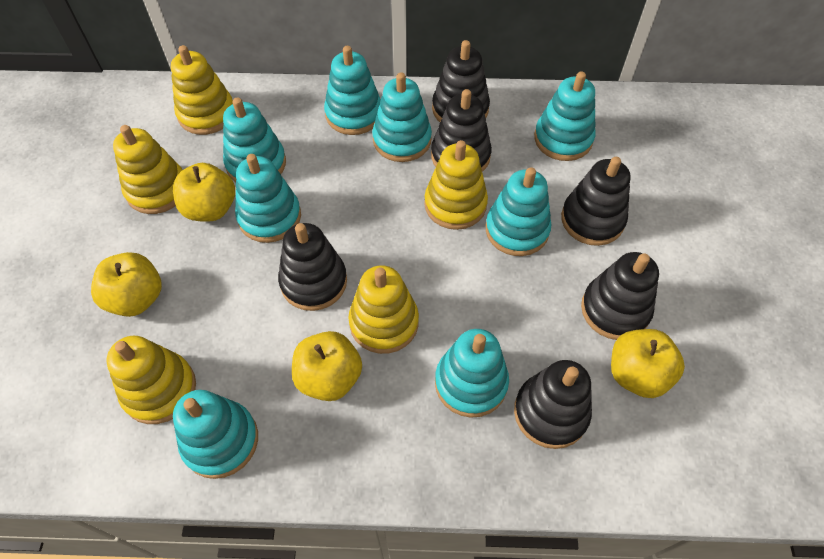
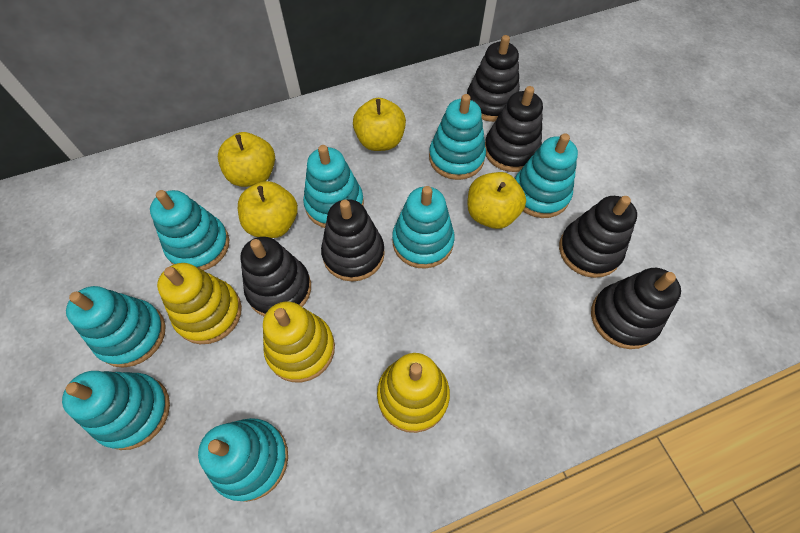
yellow stacking toy: 5 -> 3

